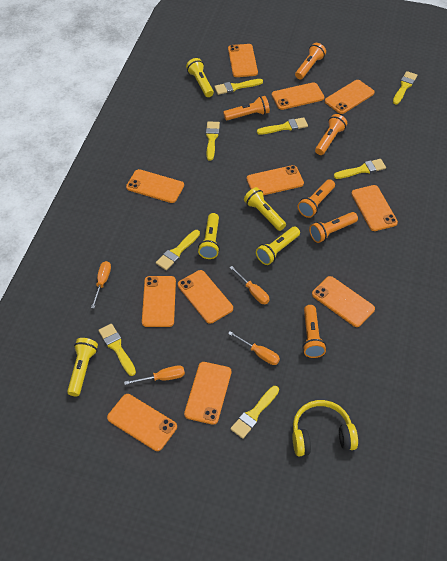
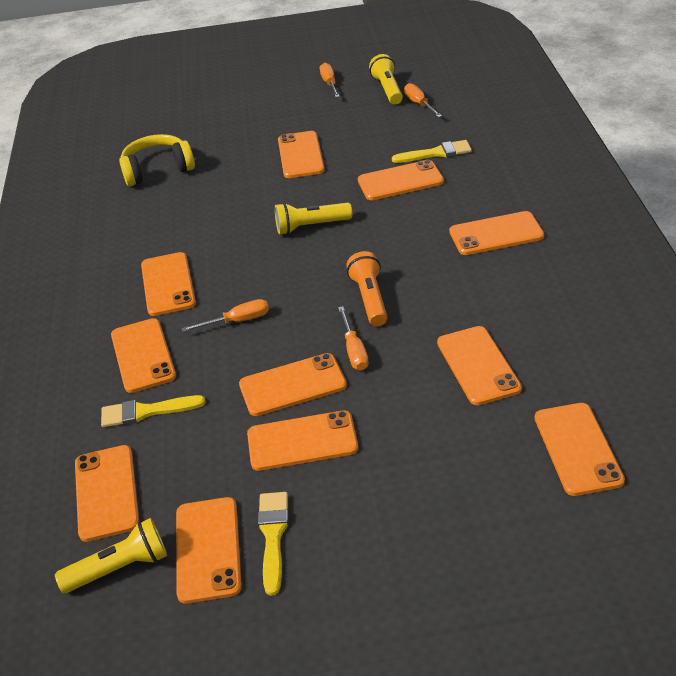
orange flashlight: 6 -> 1
yellow brush: 8 -> 3
yellow flashlight: 5 -> 3

